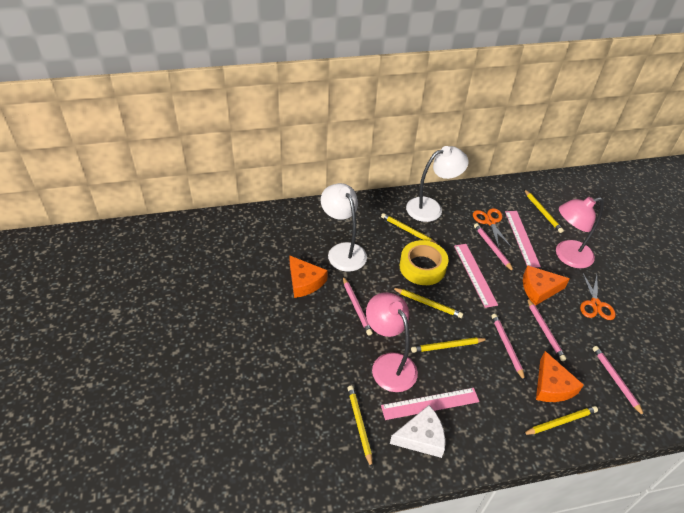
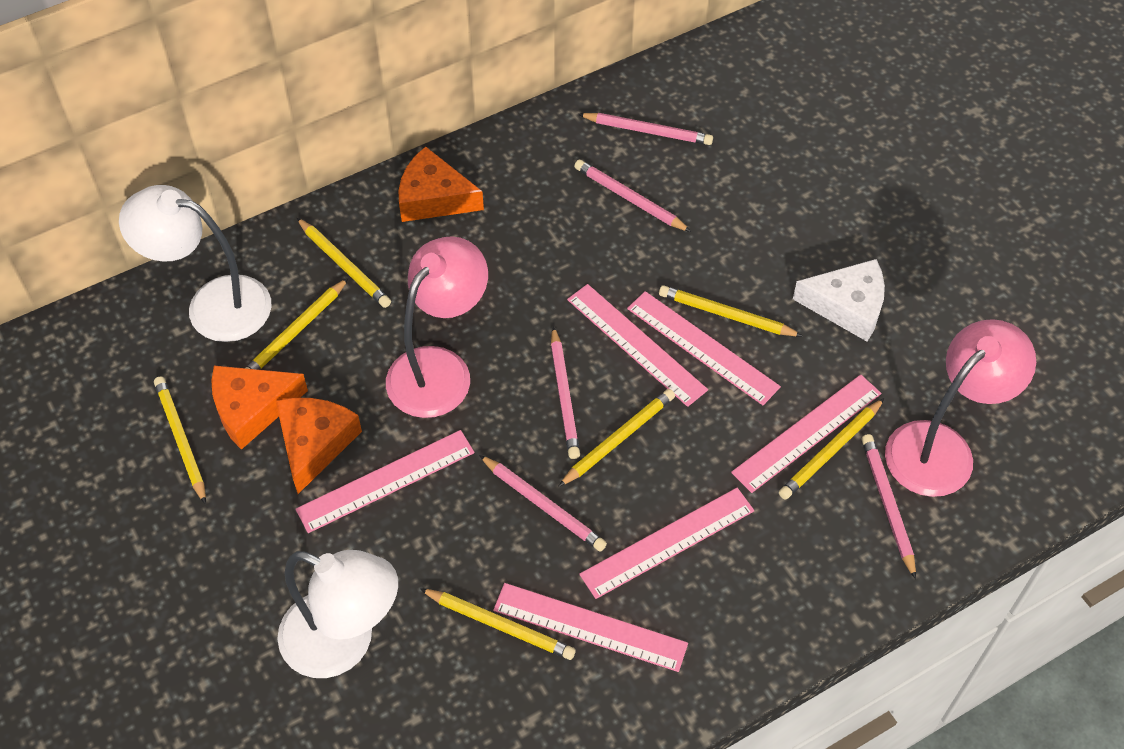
orange scissors: 2 -> 0
pink ruler: 3 -> 6
yellow pencil: 6 -> 7
yellow tape: 1 -> 0

